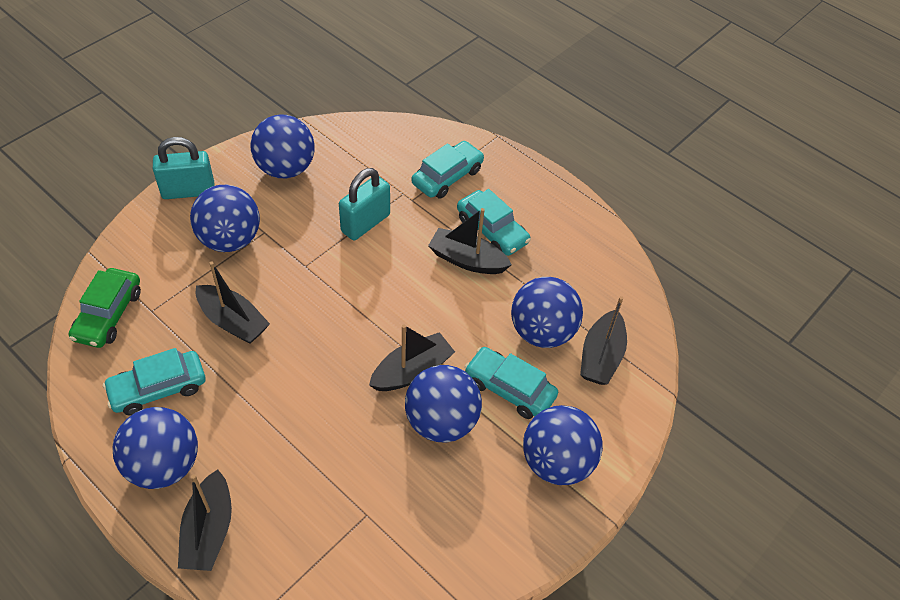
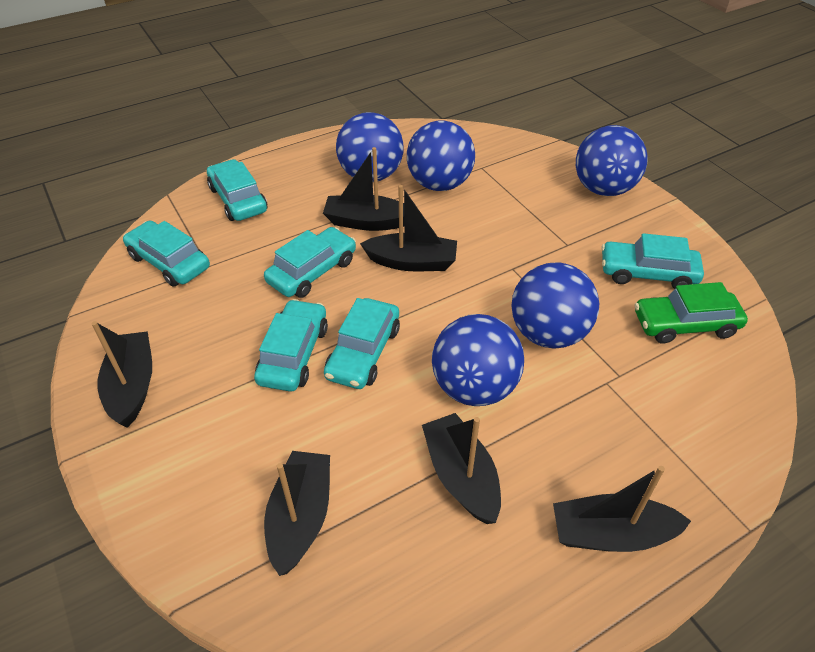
black boat: 5 -> 6
blue ball: 6 -> 5
turquoise car: 4 -> 6
turquoise padlock: 2 -> 0

